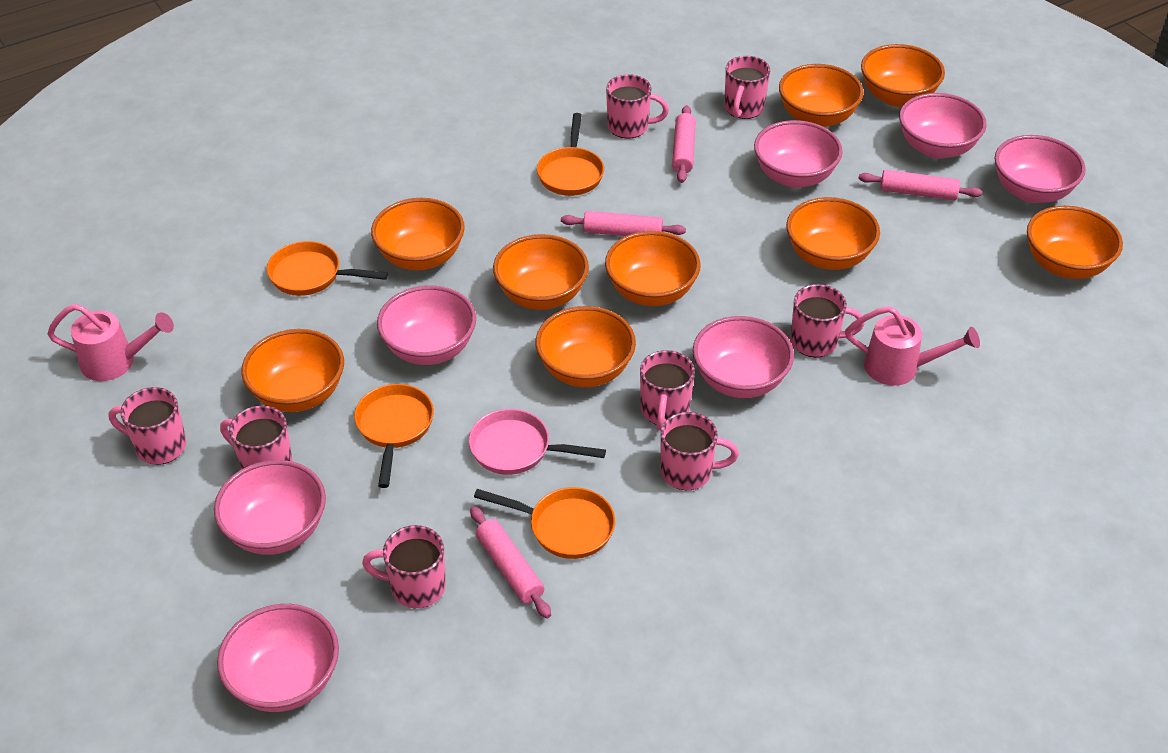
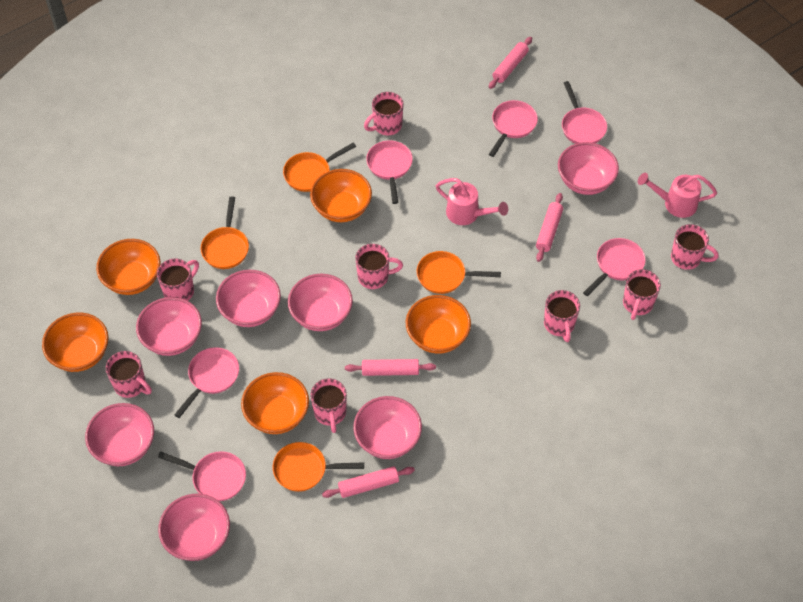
orange bowl: 9 -> 5
pink pan: 1 -> 6

